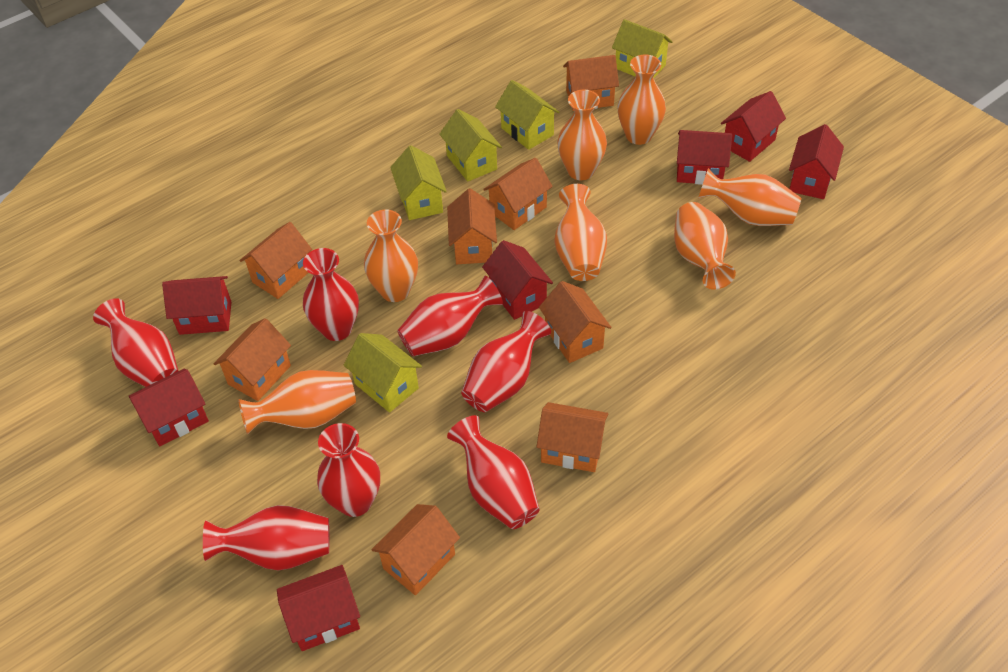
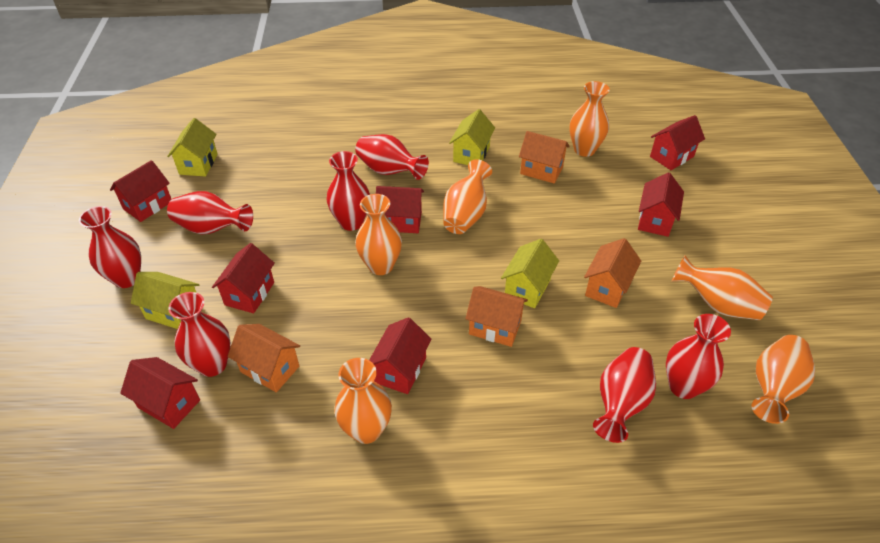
orange house: 8 -> 4
orange vase: 7 -> 6
yellow house: 5 -> 4

